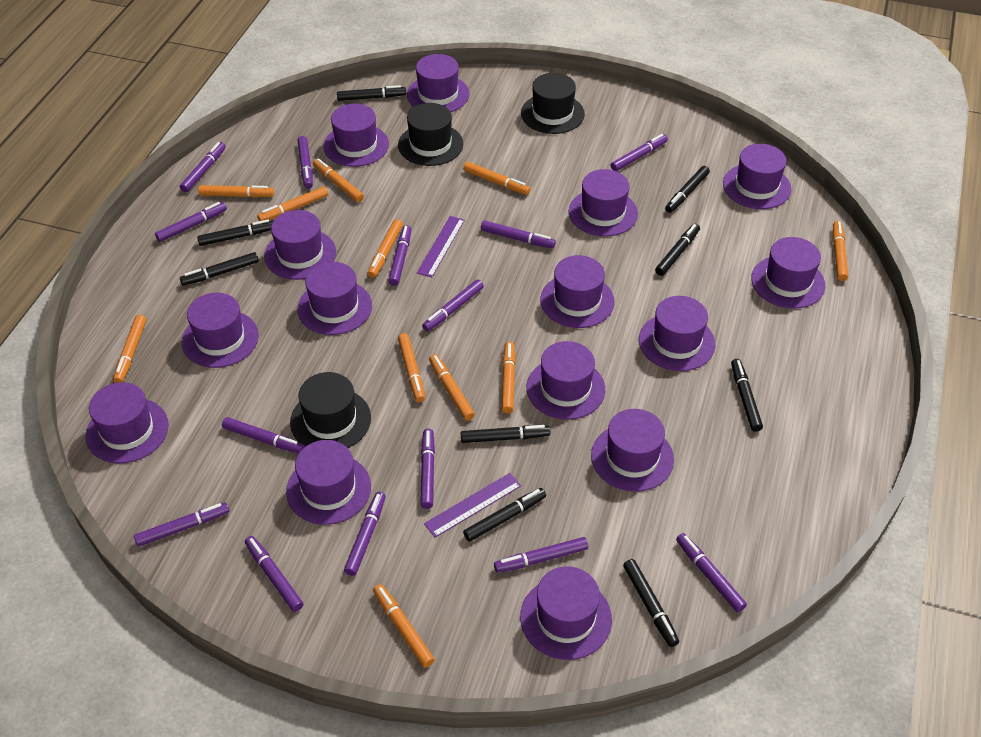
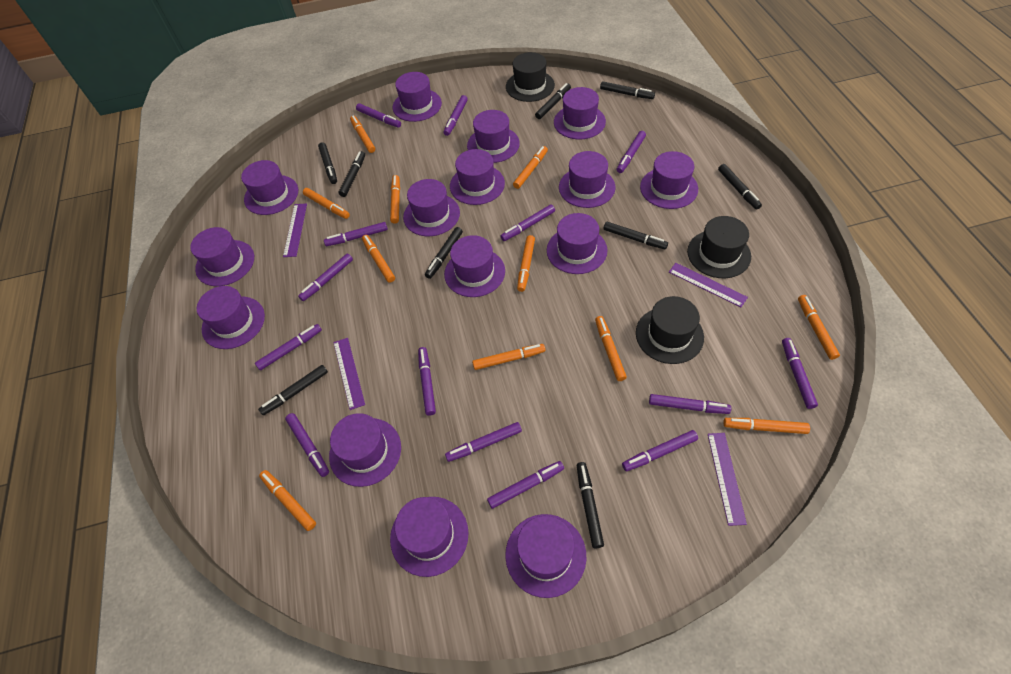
purple ruler: 2 -> 4

